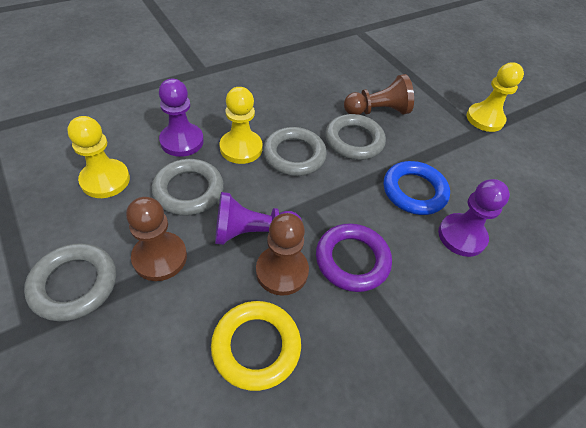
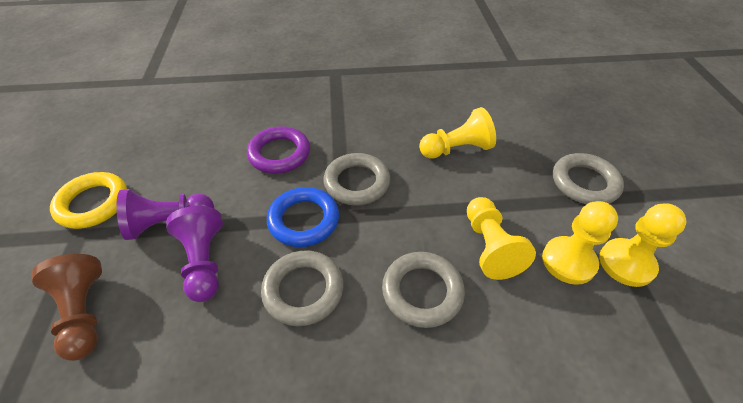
brown pawn: 3 -> 1
purple pawn: 3 -> 2
yellow pawn: 3 -> 4

